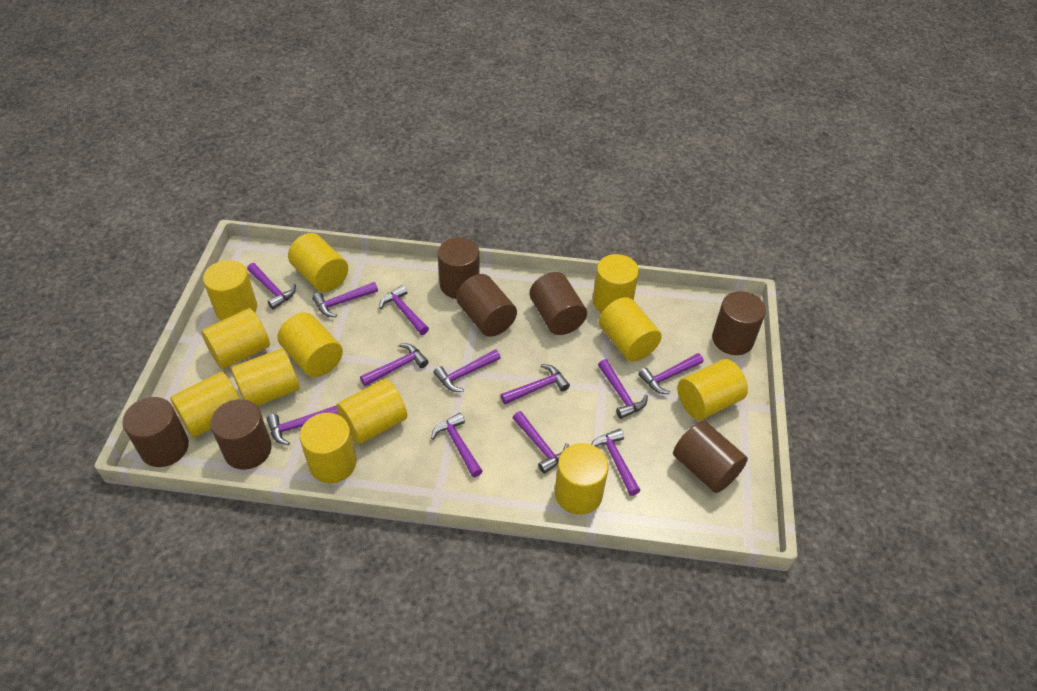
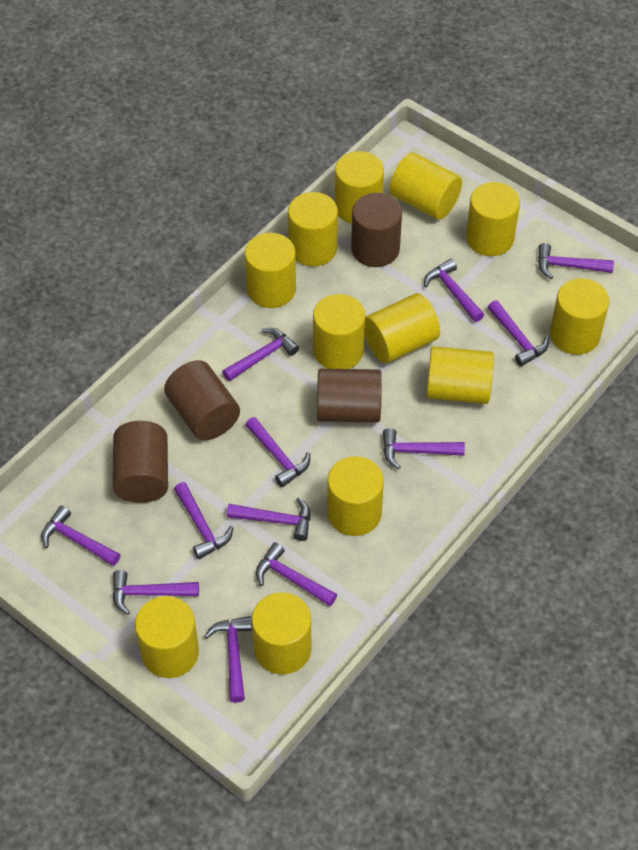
brown cylinder: 7 -> 4

